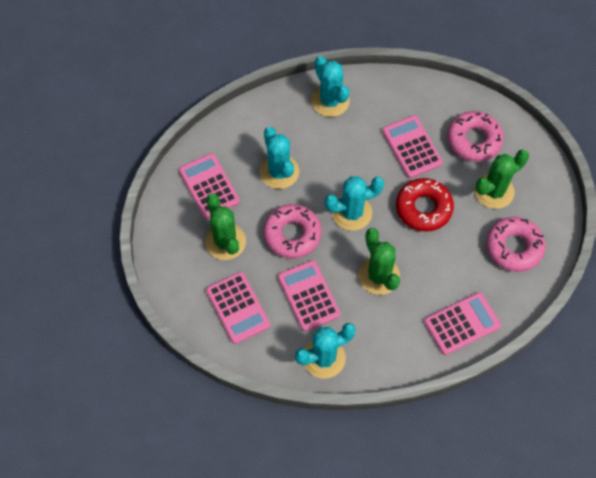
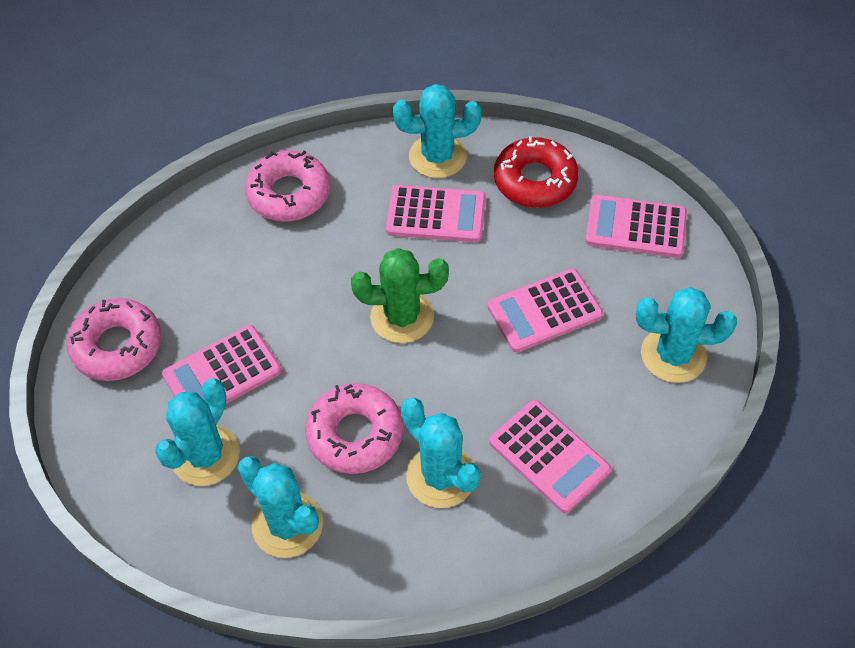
green cactus: 3 -> 1
turquoise cactus: 4 -> 5

